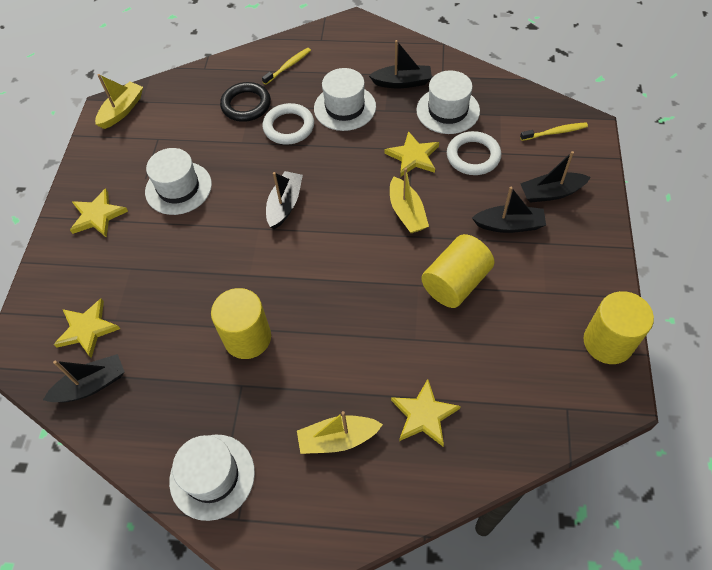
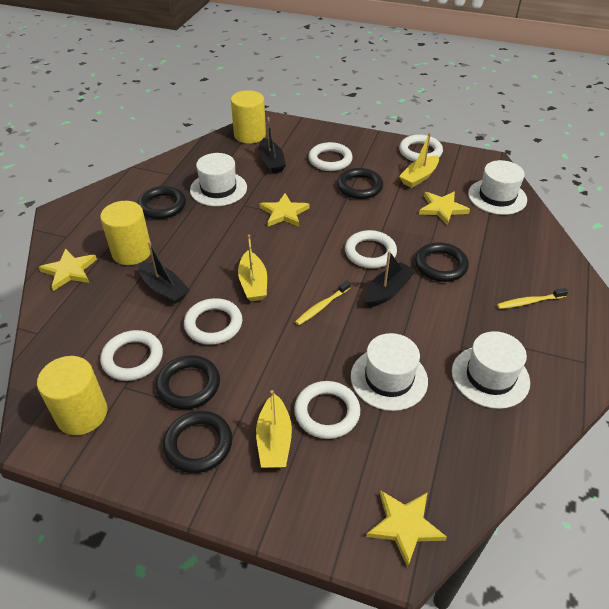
black boat: 5 -> 3
black ring: 1 -> 5
white ring: 2 -> 6

